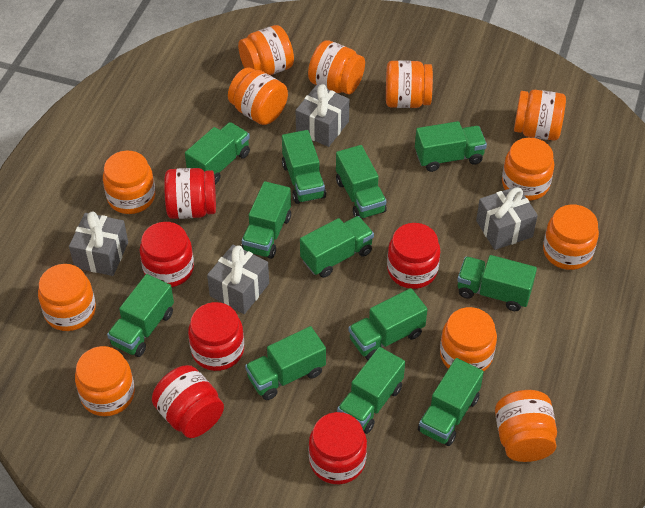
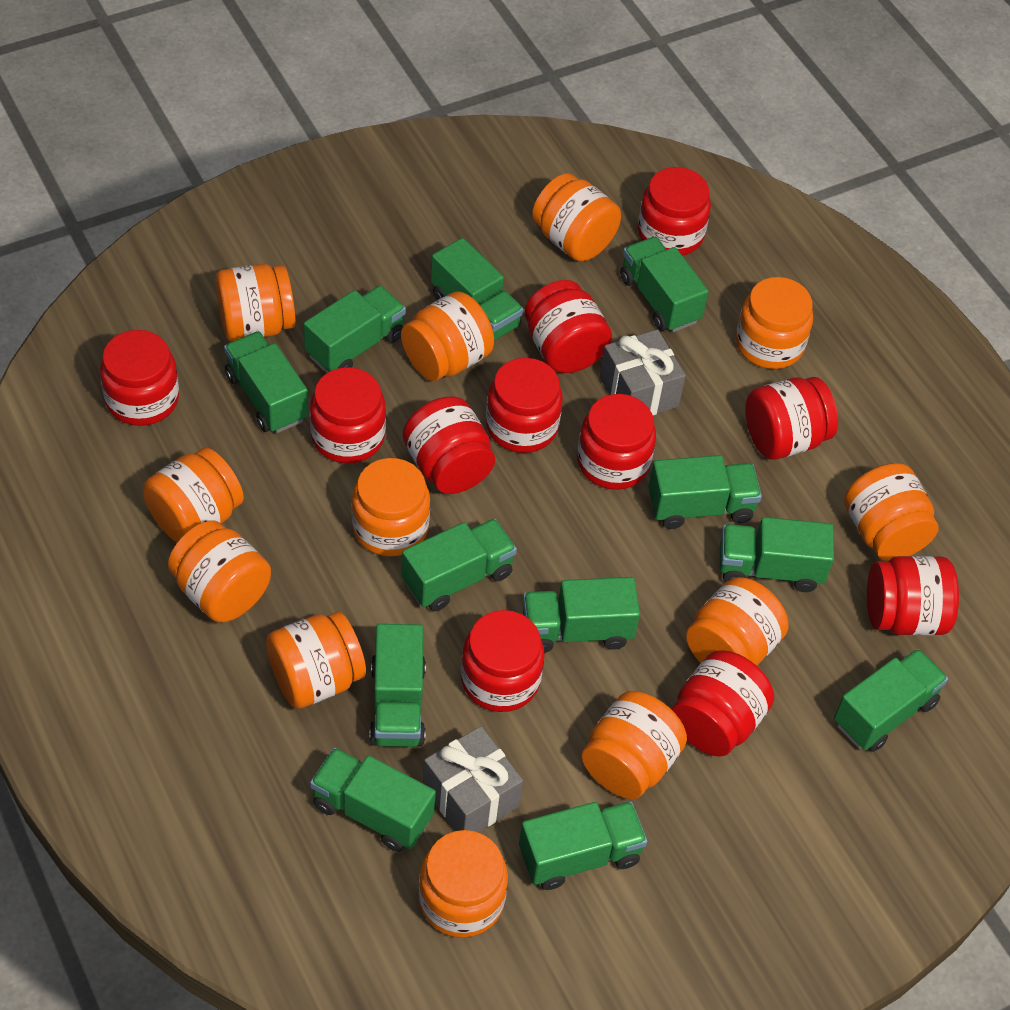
grey gift: 4 -> 2
red jar: 6 -> 11

